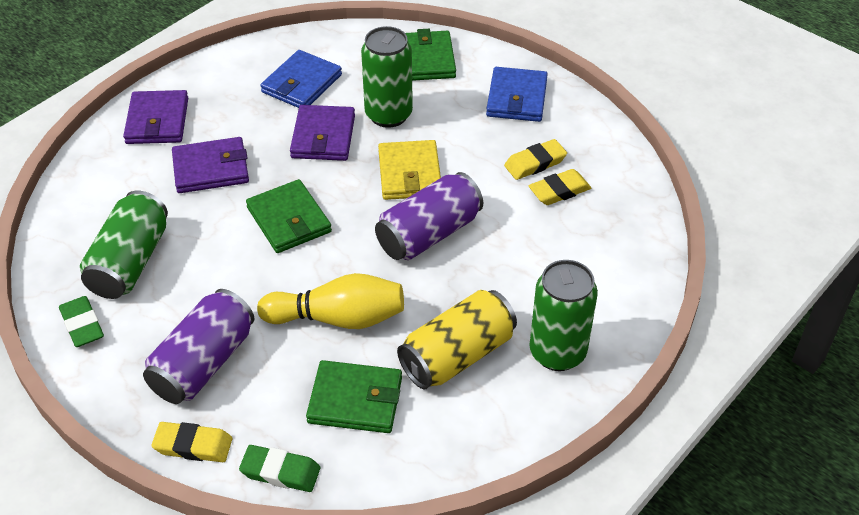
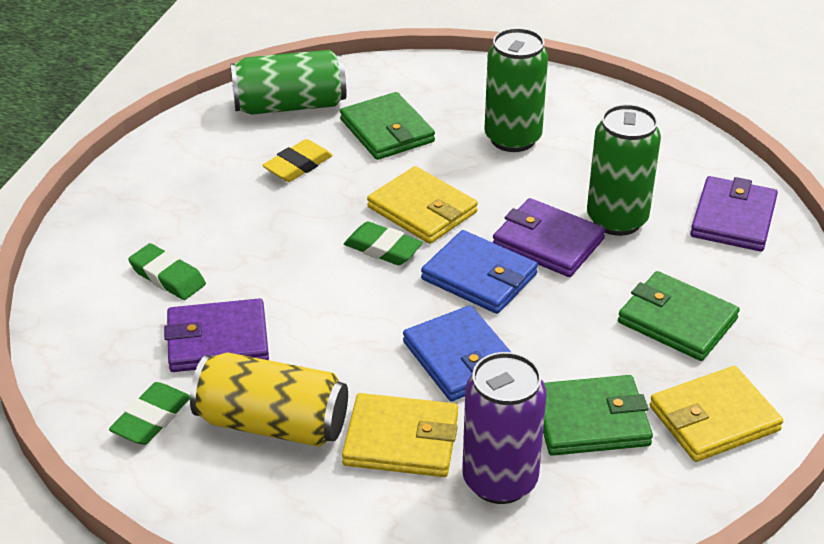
green eraser: 2 -> 3
purple can: 2 -> 1
yellow bowling pin: 1 -> 0
yellow eraser: 3 -> 1
yellow wallet: 1 -> 3

